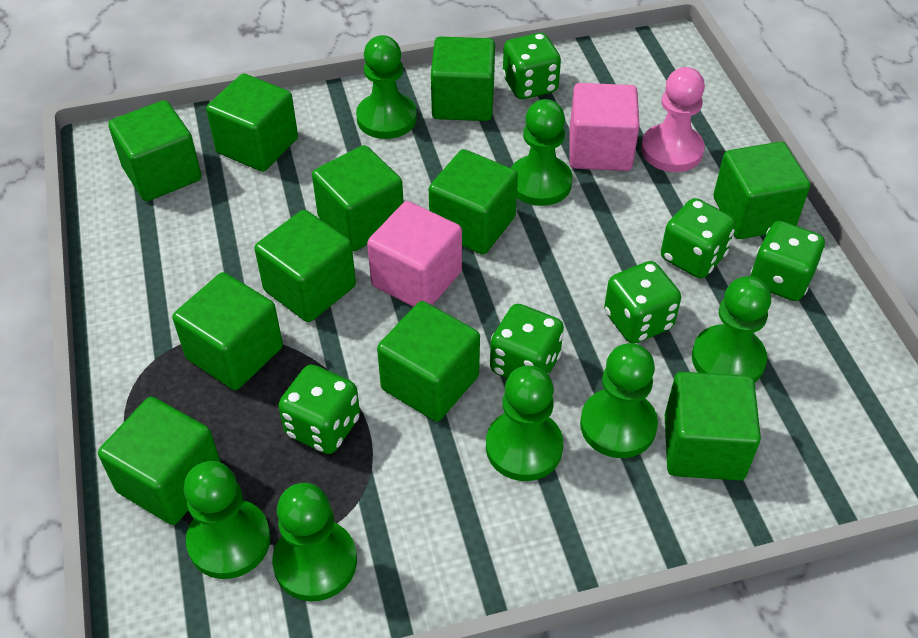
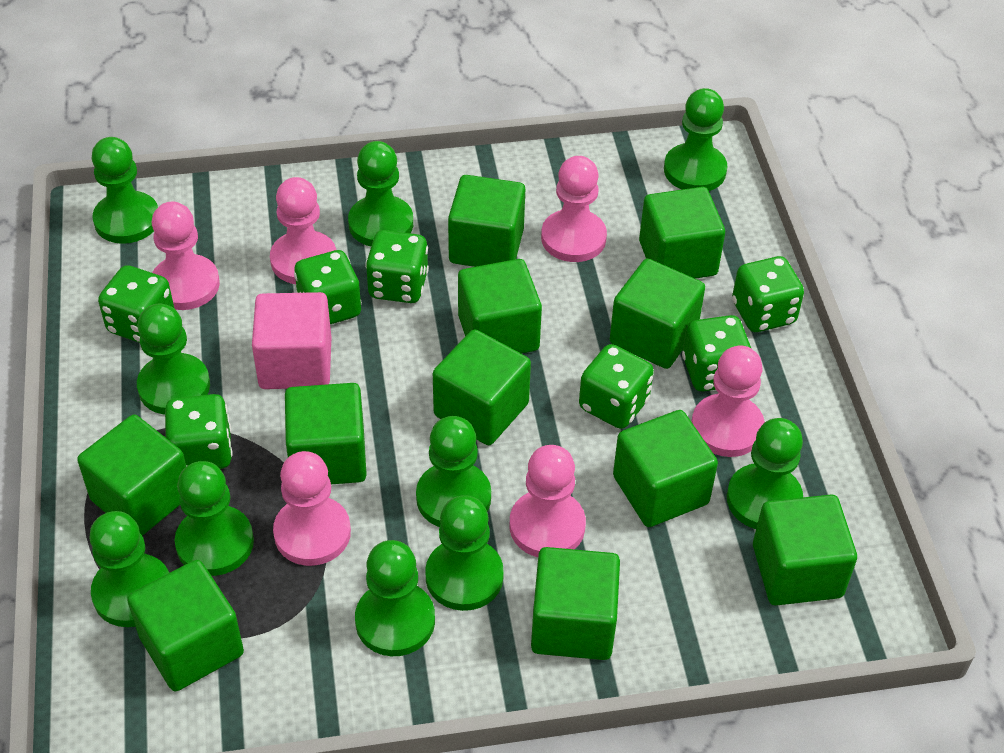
green dice: 6 -> 7
green pawn: 7 -> 10
pink cube: 2 -> 1
pink pawn: 1 -> 6

